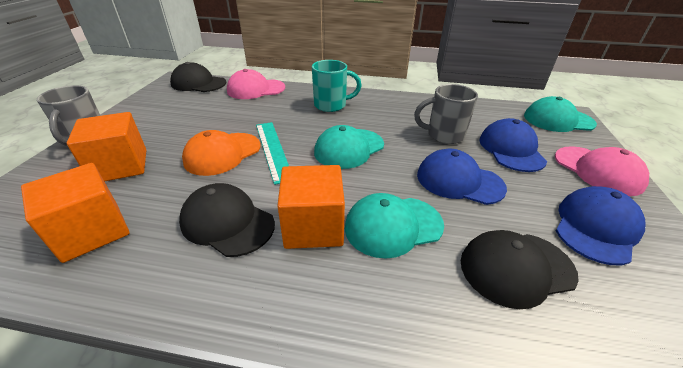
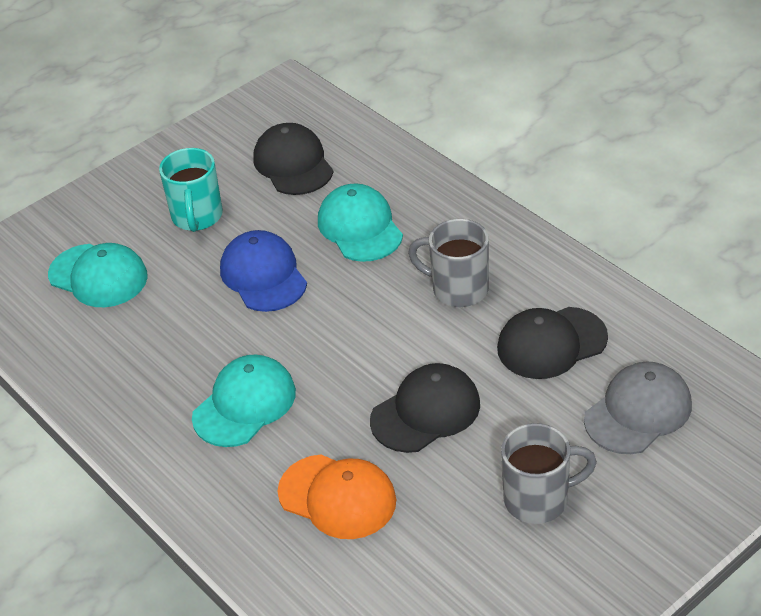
blue cap: 3 -> 1
grey cap: 0 -> 1
orange cube: 3 -> 0
pink cap: 2 -> 0
turquoise ruler: 1 -> 0

